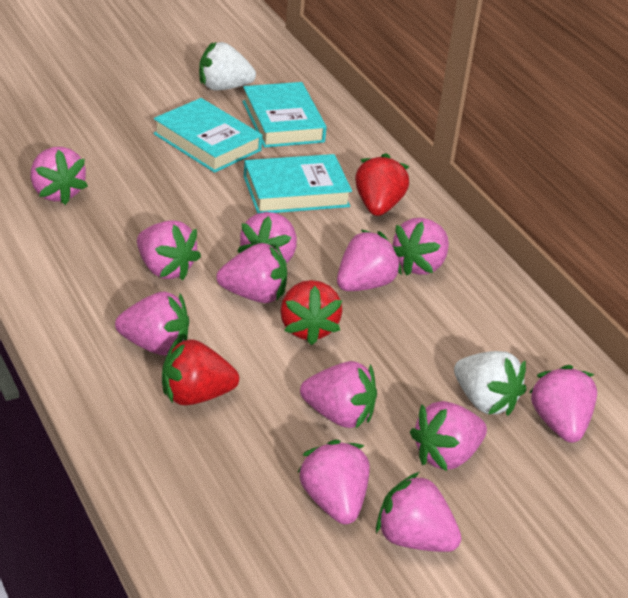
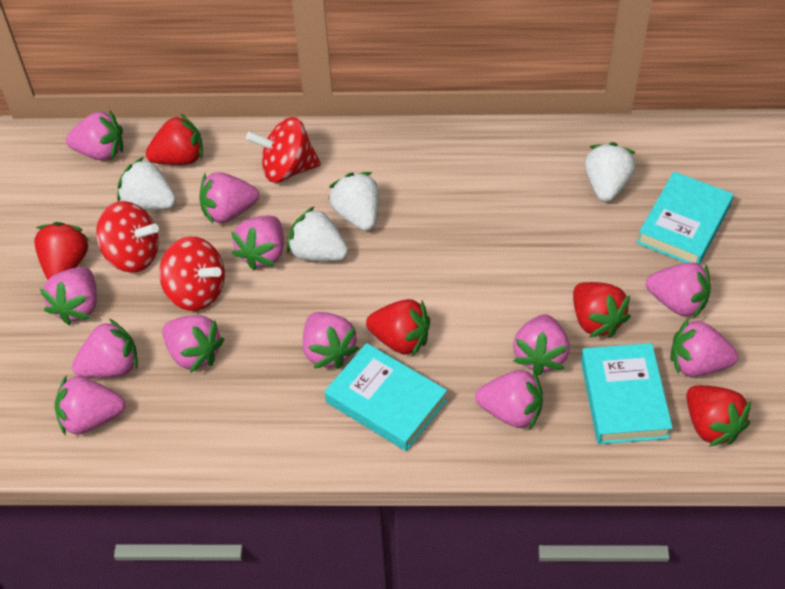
red spinning top: 0 -> 3
red strawberry: 3 -> 5
white strawberry: 2 -> 4

